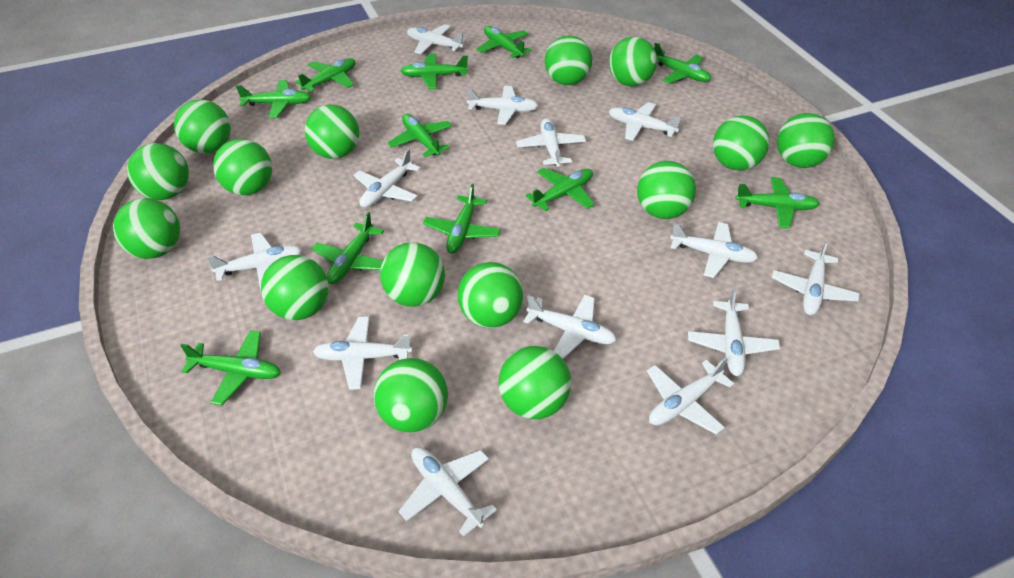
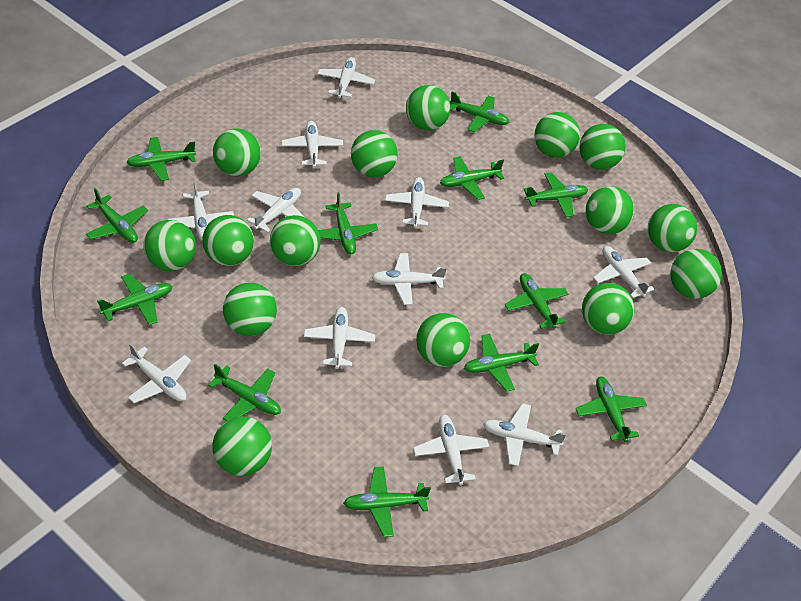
green plane: 11 -> 12
white plane: 13 -> 11

